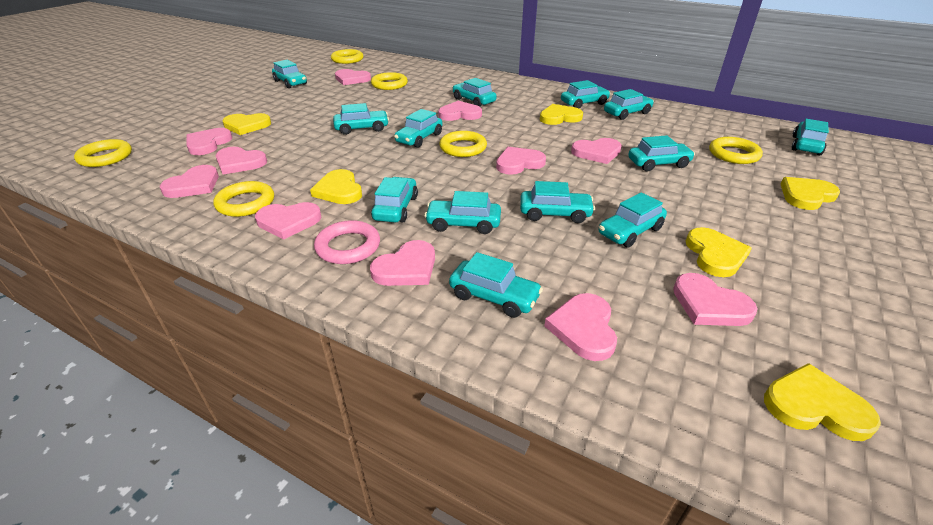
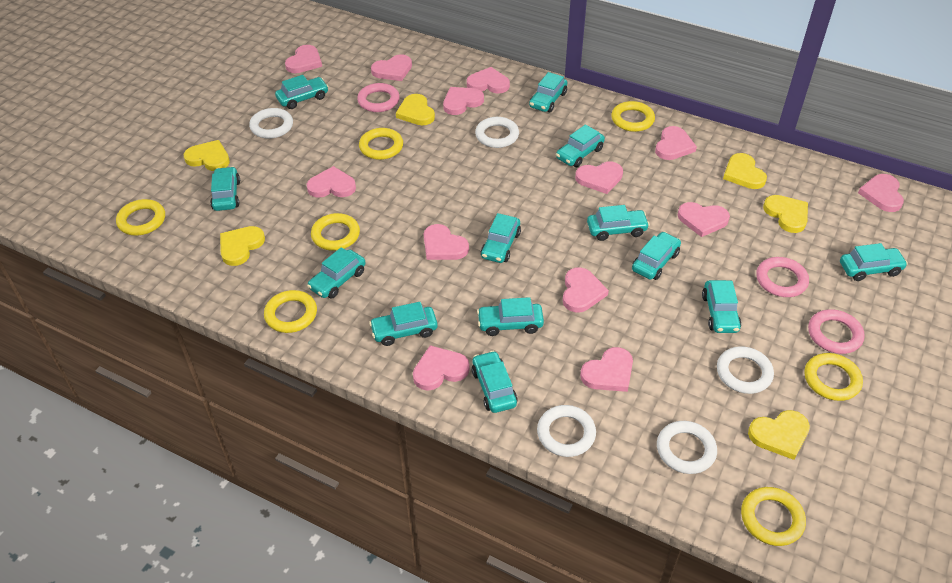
pink heart: 11 -> 13
pink ring: 1 -> 3
white ring: 0 -> 5
yellow ring: 6 -> 7

